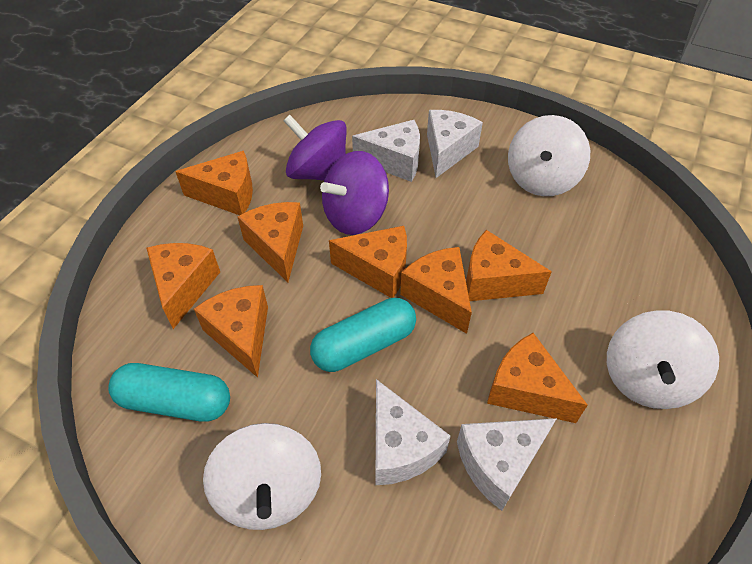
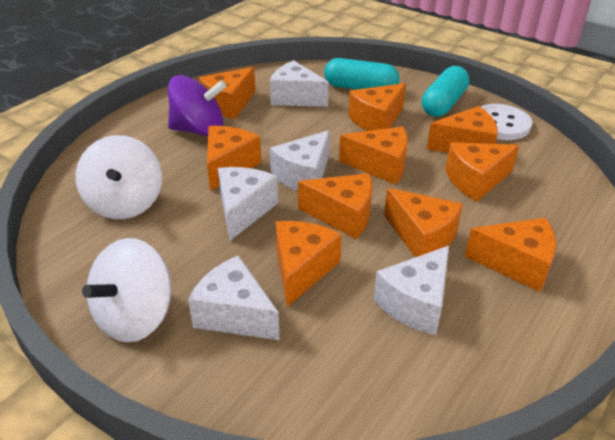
orange cheese: 8 -> 10
purple spinning top: 2 -> 1
white button: 0 -> 1
white cheese: 4 -> 5
white spinning top: 3 -> 2

